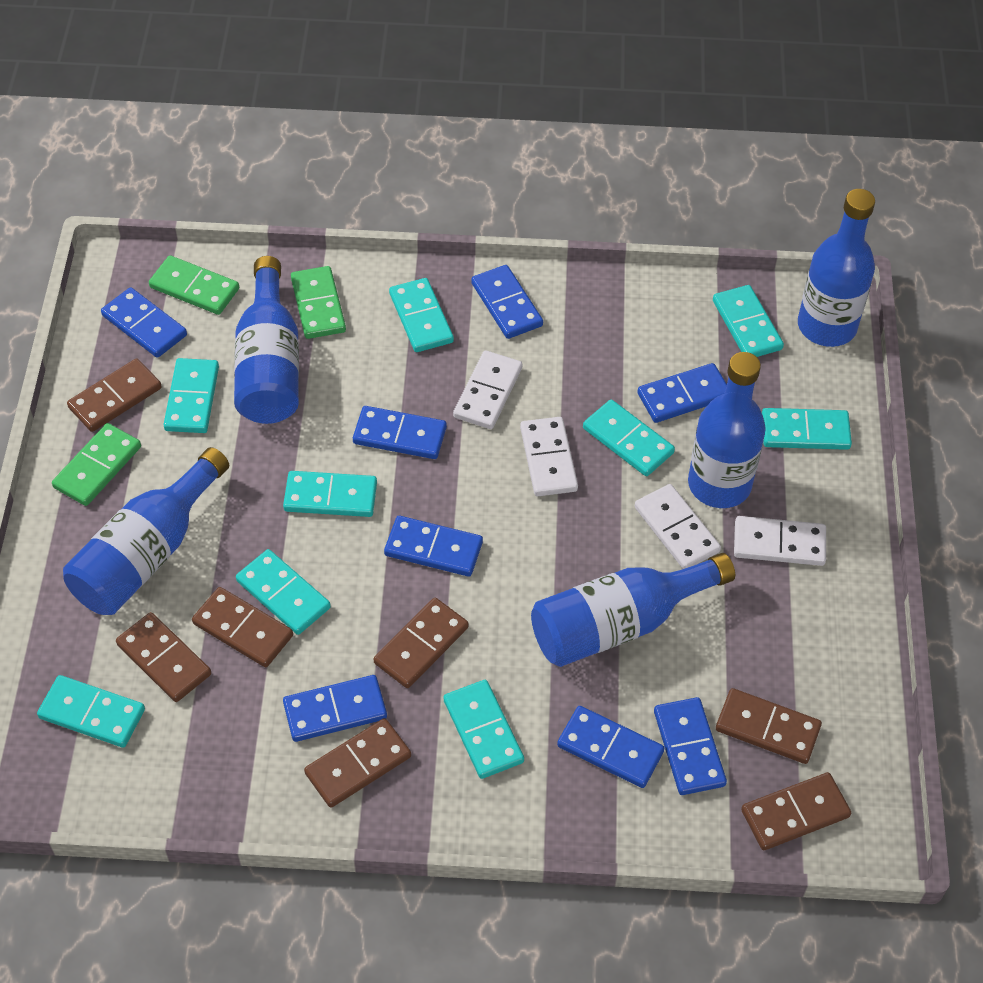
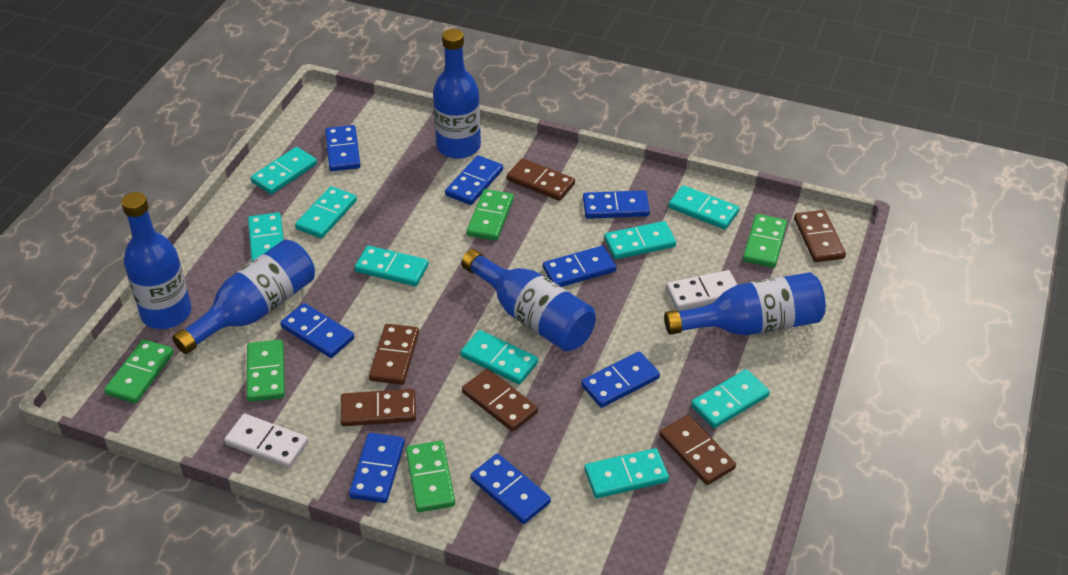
brown domino: 7 -> 6
green domino: 3 -> 5
white domino: 4 -> 2

